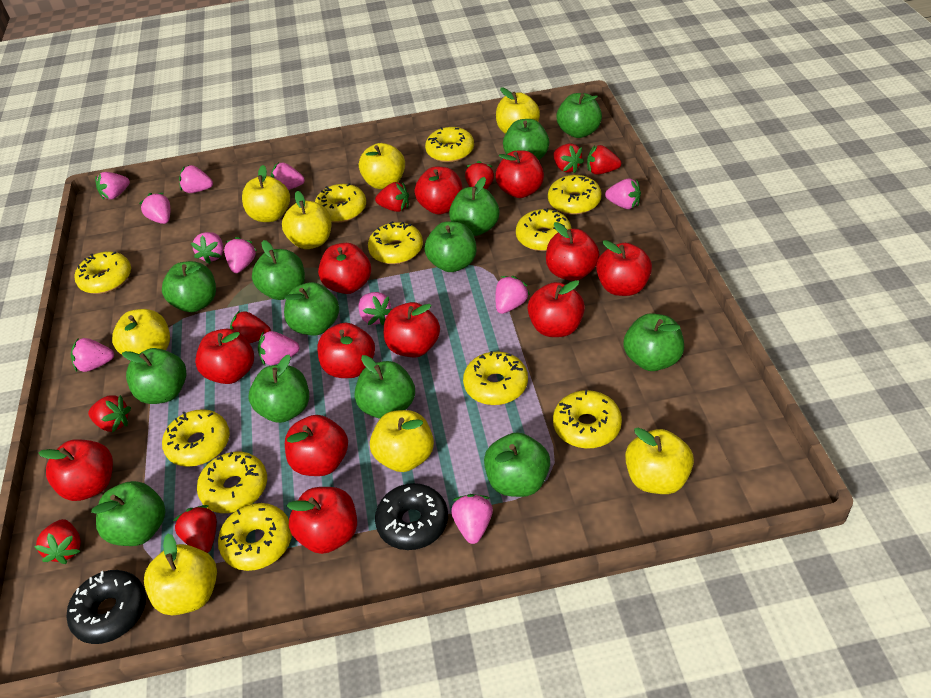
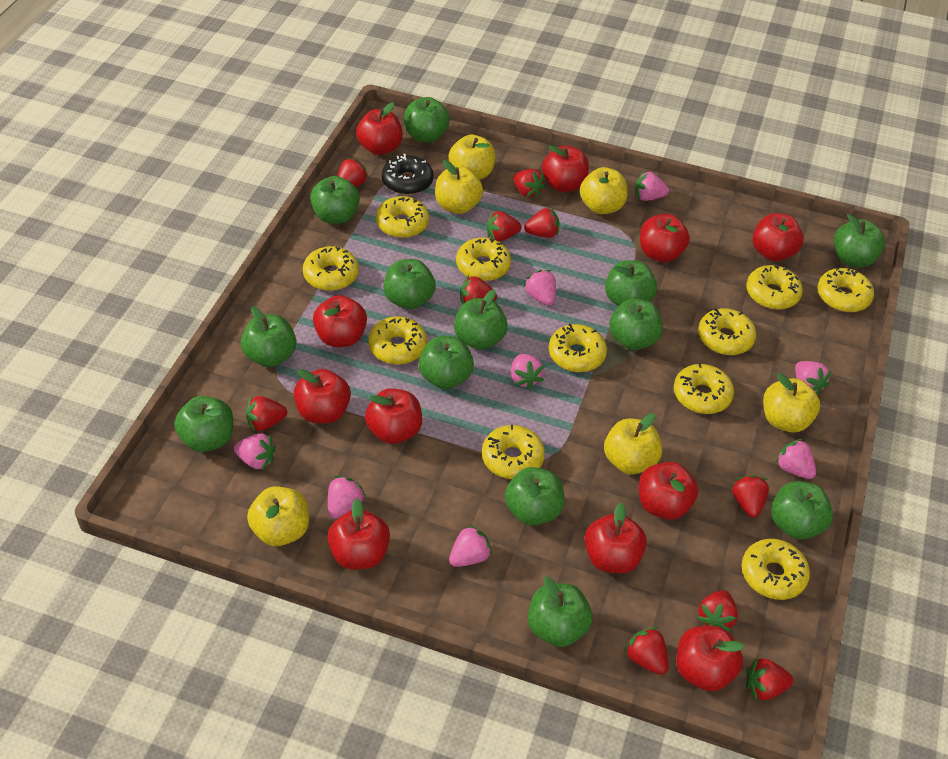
black donut: 2 -> 1
pink strawberry: 12 -> 8
red apple: 12 -> 11
red strawberry: 8 -> 10
yellow apple: 8 -> 6

